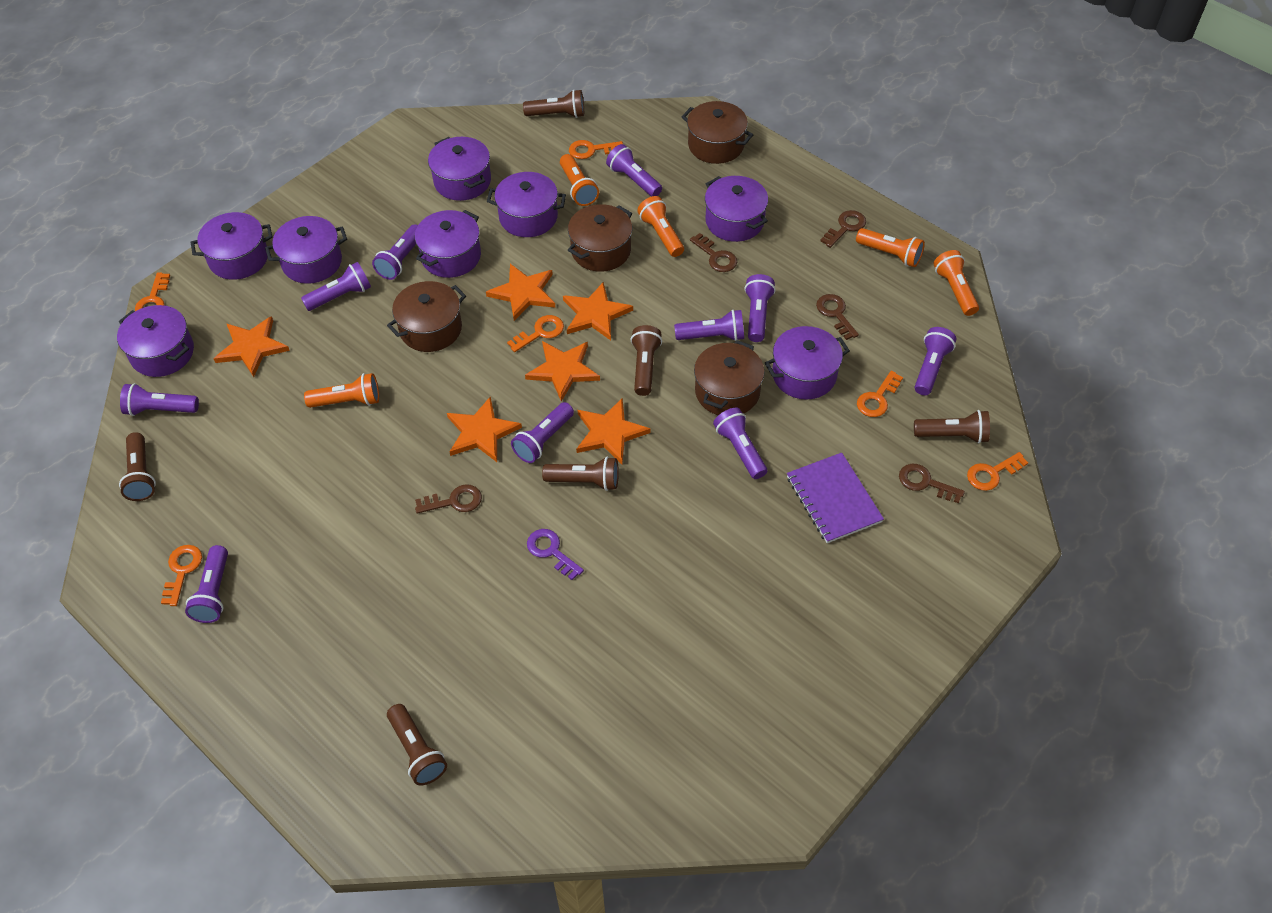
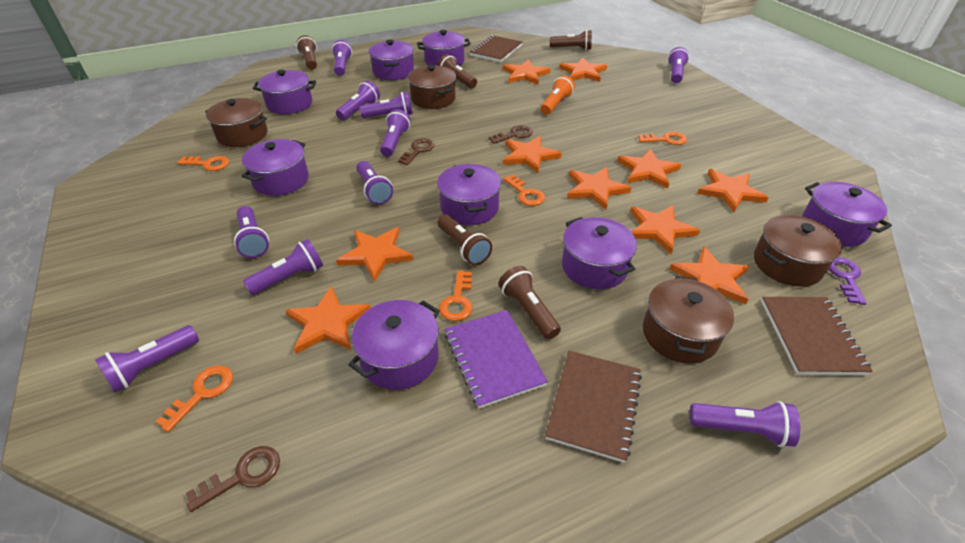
brown flashlight: 6 -> 5
brown key: 5 -> 3
brown notebook: 0 -> 3
orange flashlight: 5 -> 1
orange key: 6 -> 5
orange star: 6 -> 10

